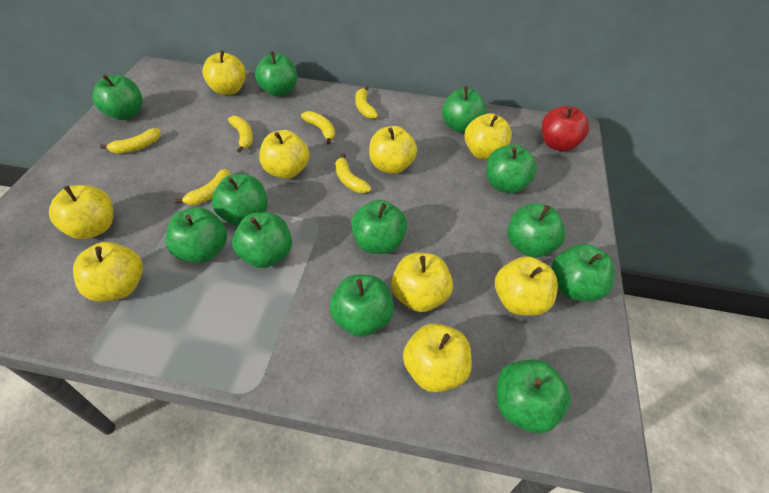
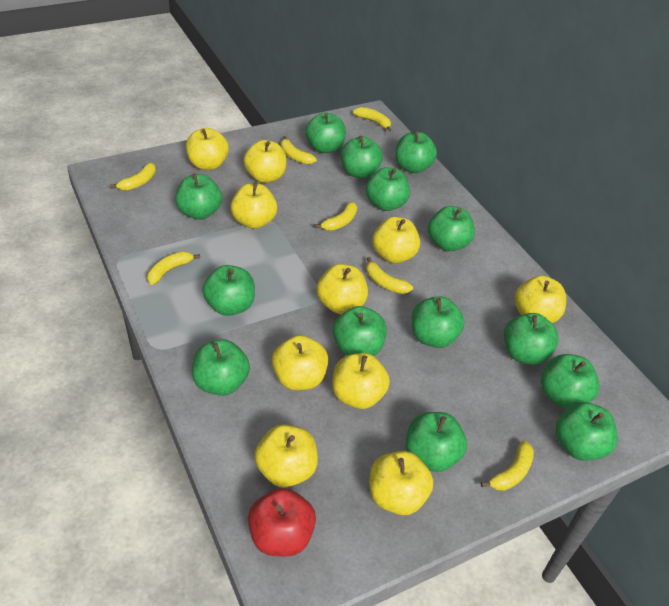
green apple: 12 -> 14
yellow apple: 9 -> 10
yellow banana: 6 -> 7

